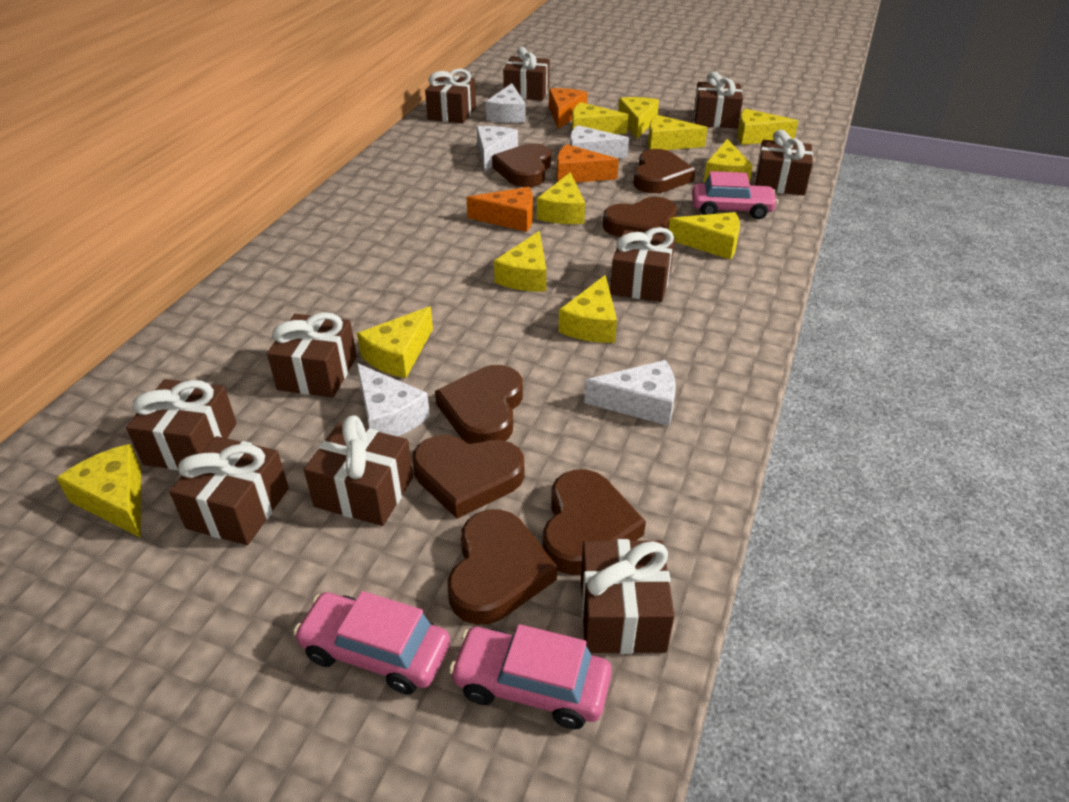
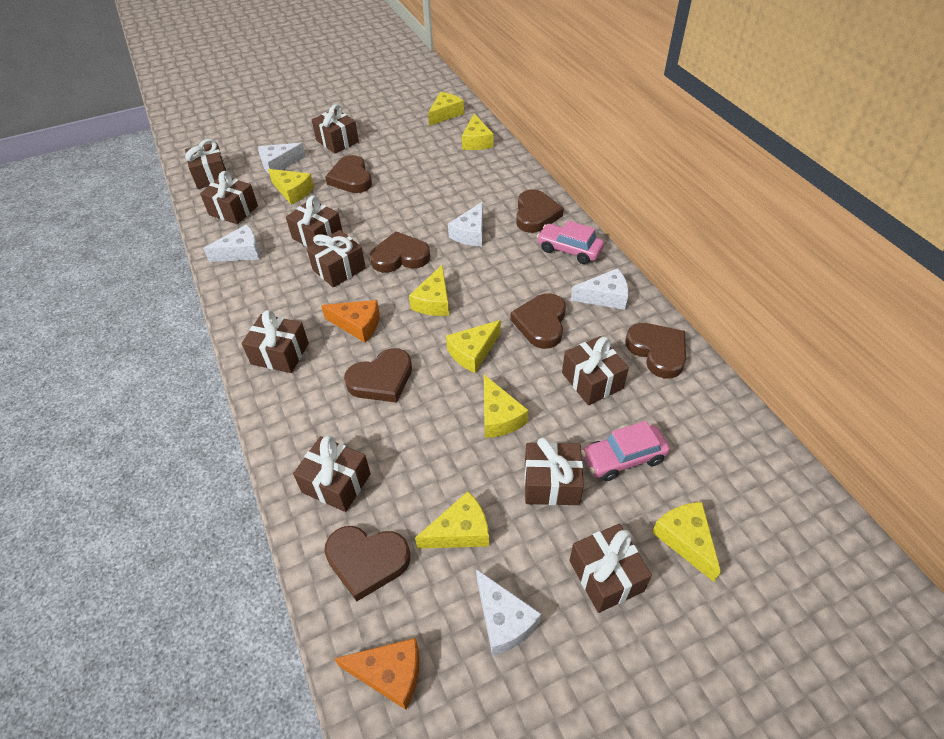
orange cheese: 3 -> 2
pink car: 3 -> 2
yellow cheese: 11 -> 8

